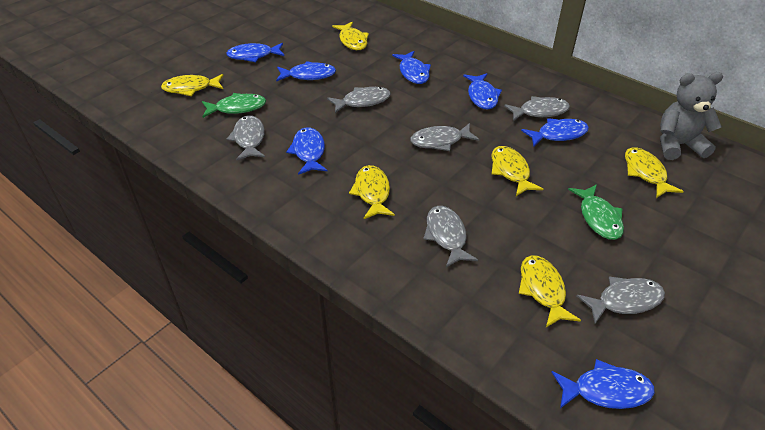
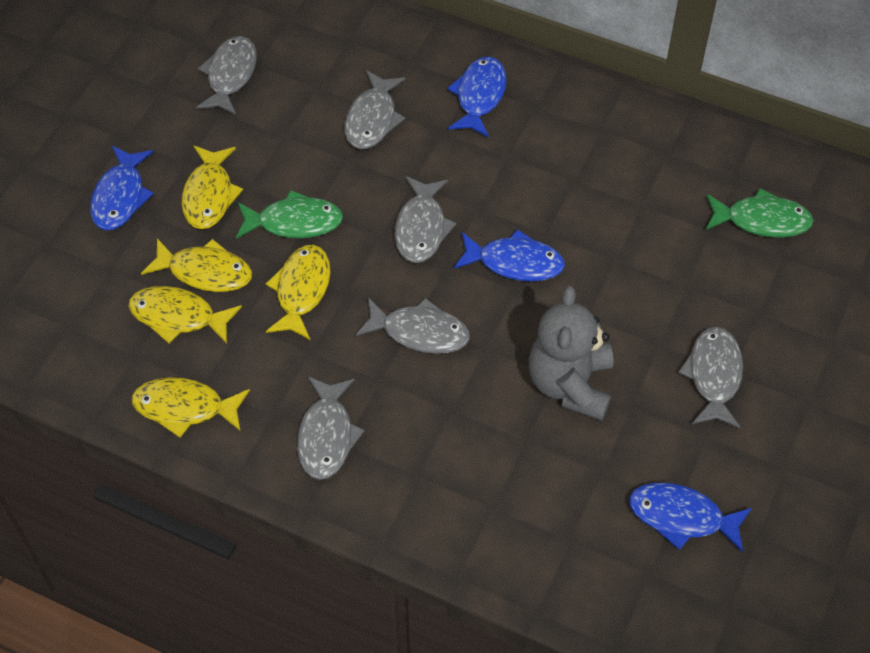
blue fish: 7 -> 4
yellow fish: 6 -> 5

